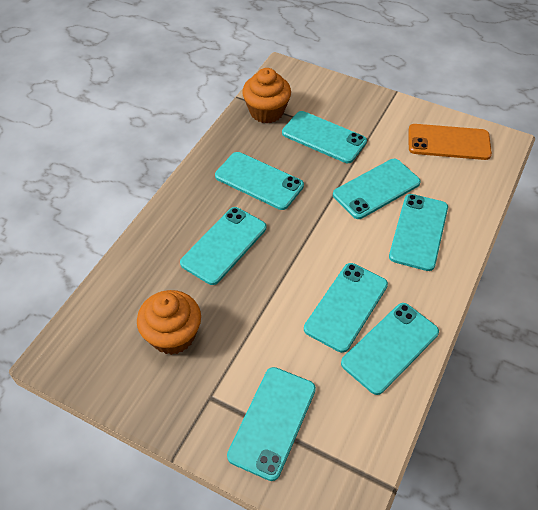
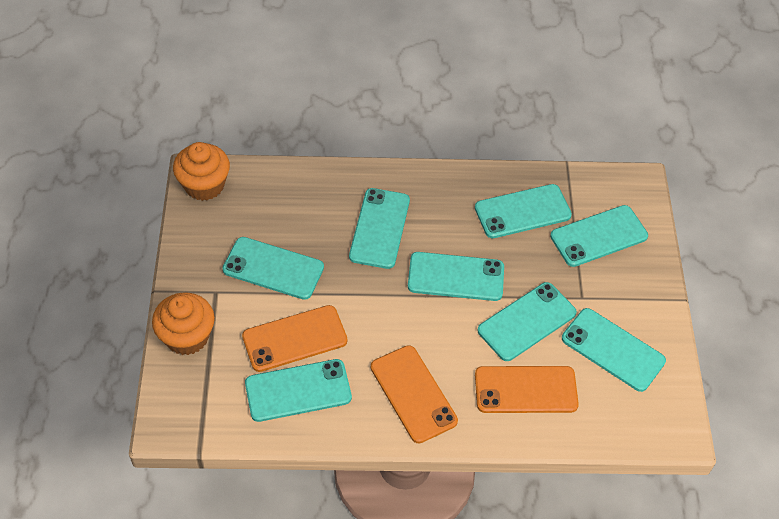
orange phone: 1 -> 3

